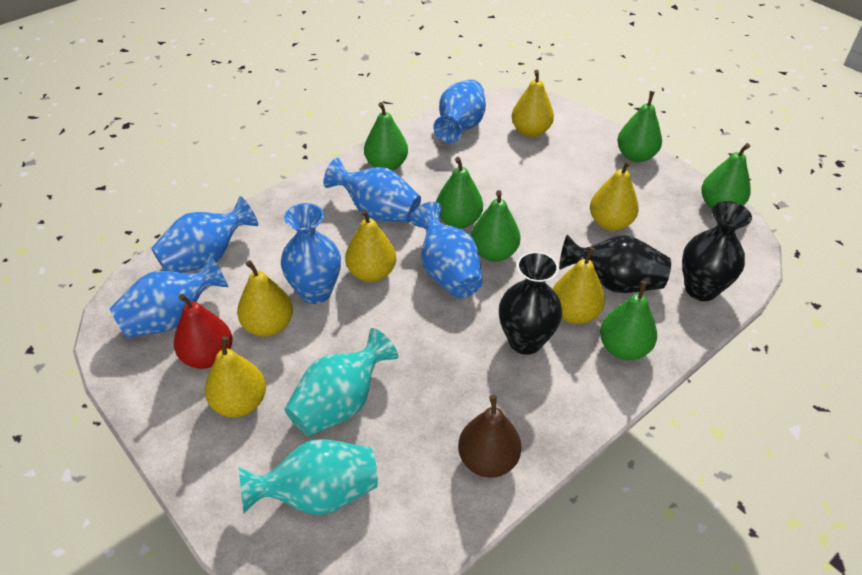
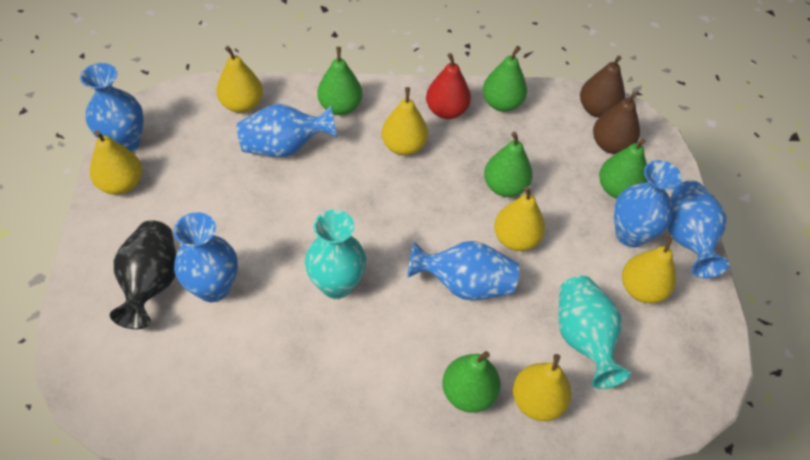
black vase: 3 -> 1
brown pear: 1 -> 2
green pear: 6 -> 5

